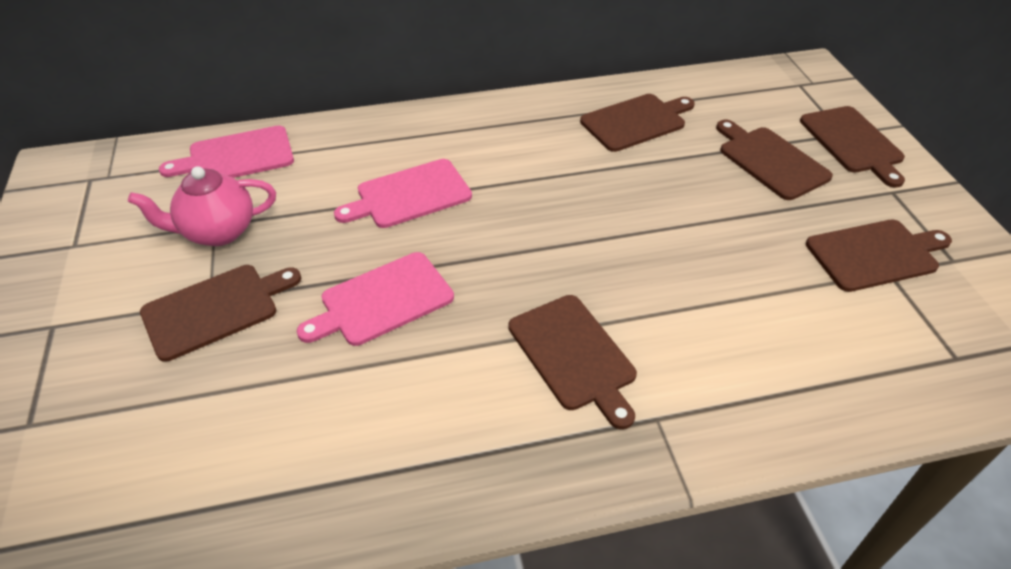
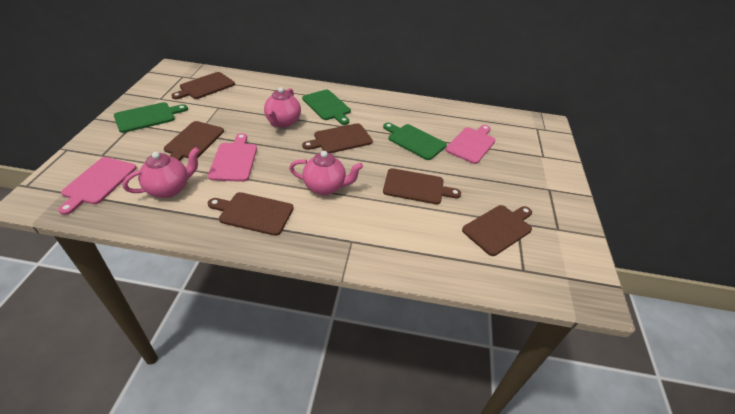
green cutting board: 0 -> 3
pink teapot: 1 -> 3

